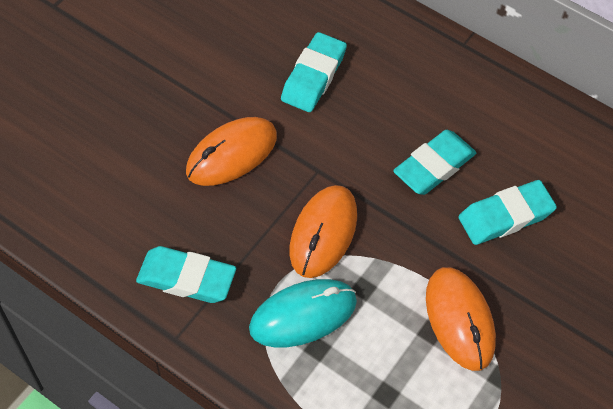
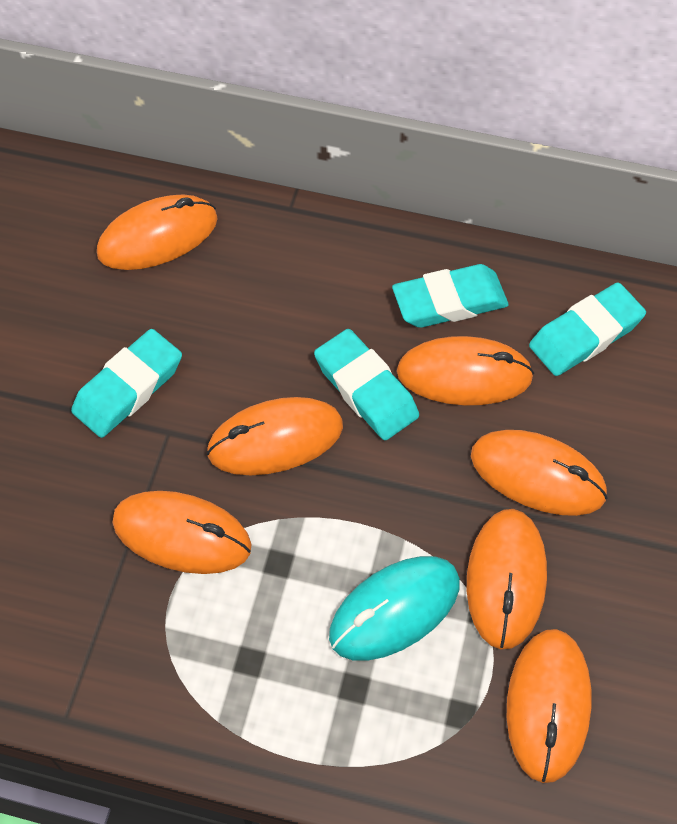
orange mouse: 3 -> 7

